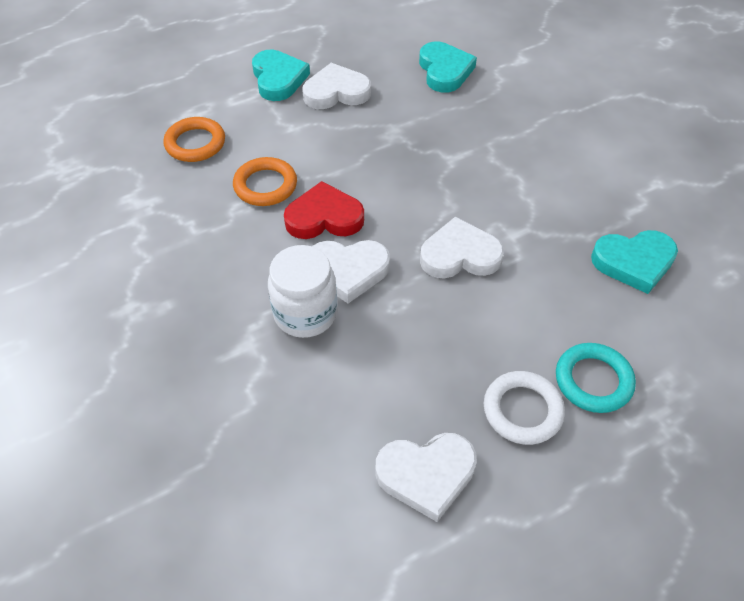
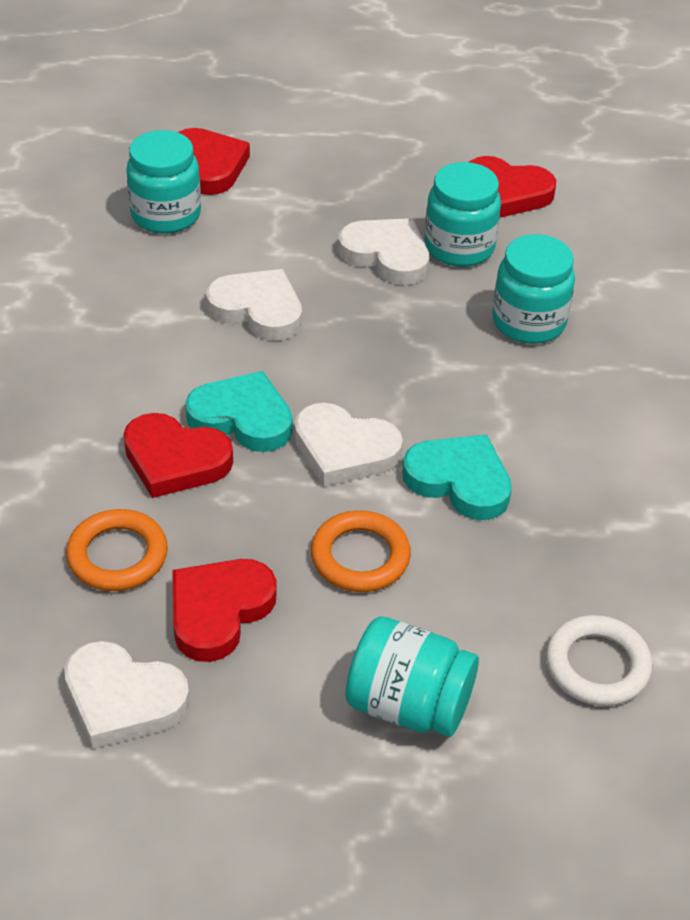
red heart: 1 -> 4
turquoise heart: 3 -> 2
turquoise jar: 0 -> 4
turquoise ring: 1 -> 0
white jar: 1 -> 0

